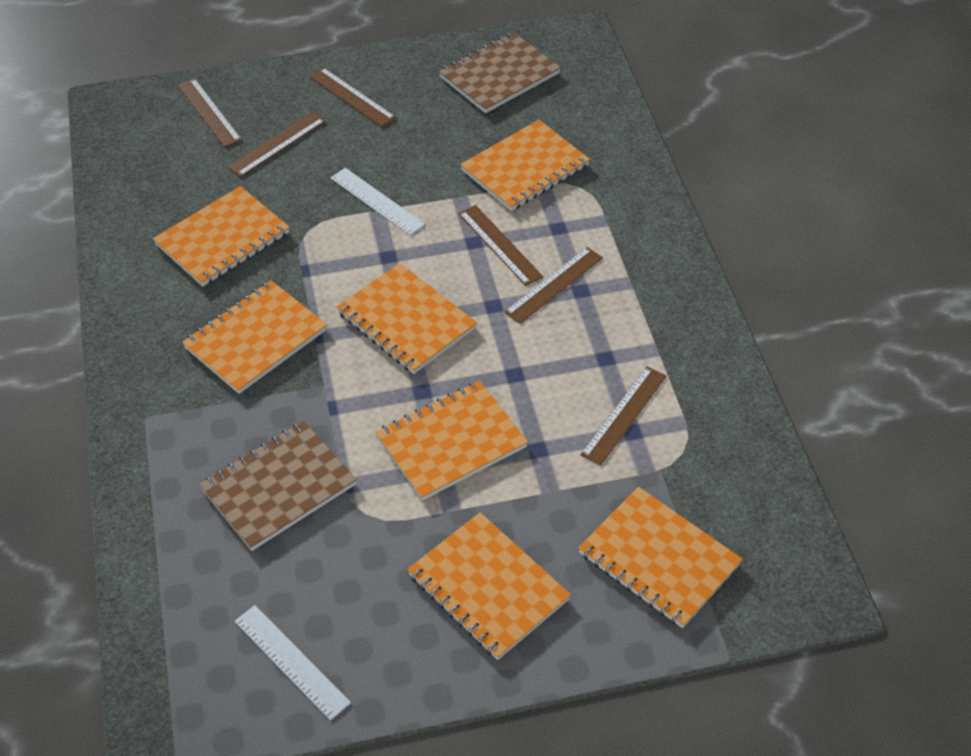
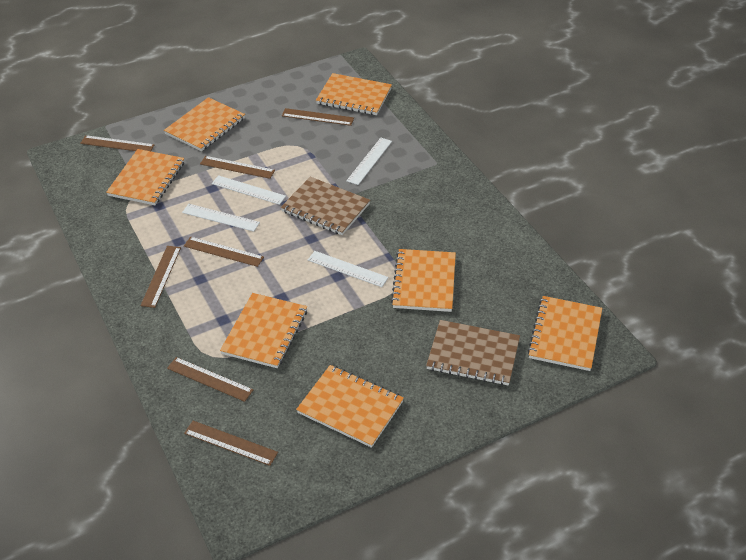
brown ruler: 6 -> 7
white ruler: 2 -> 4

